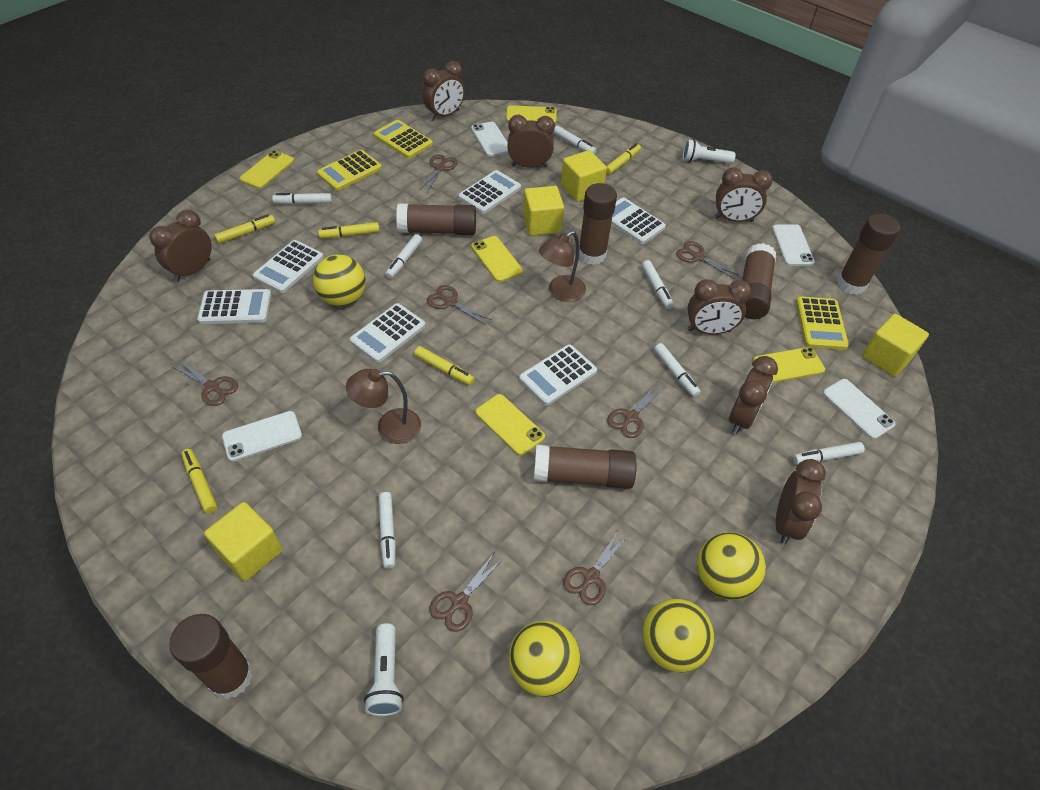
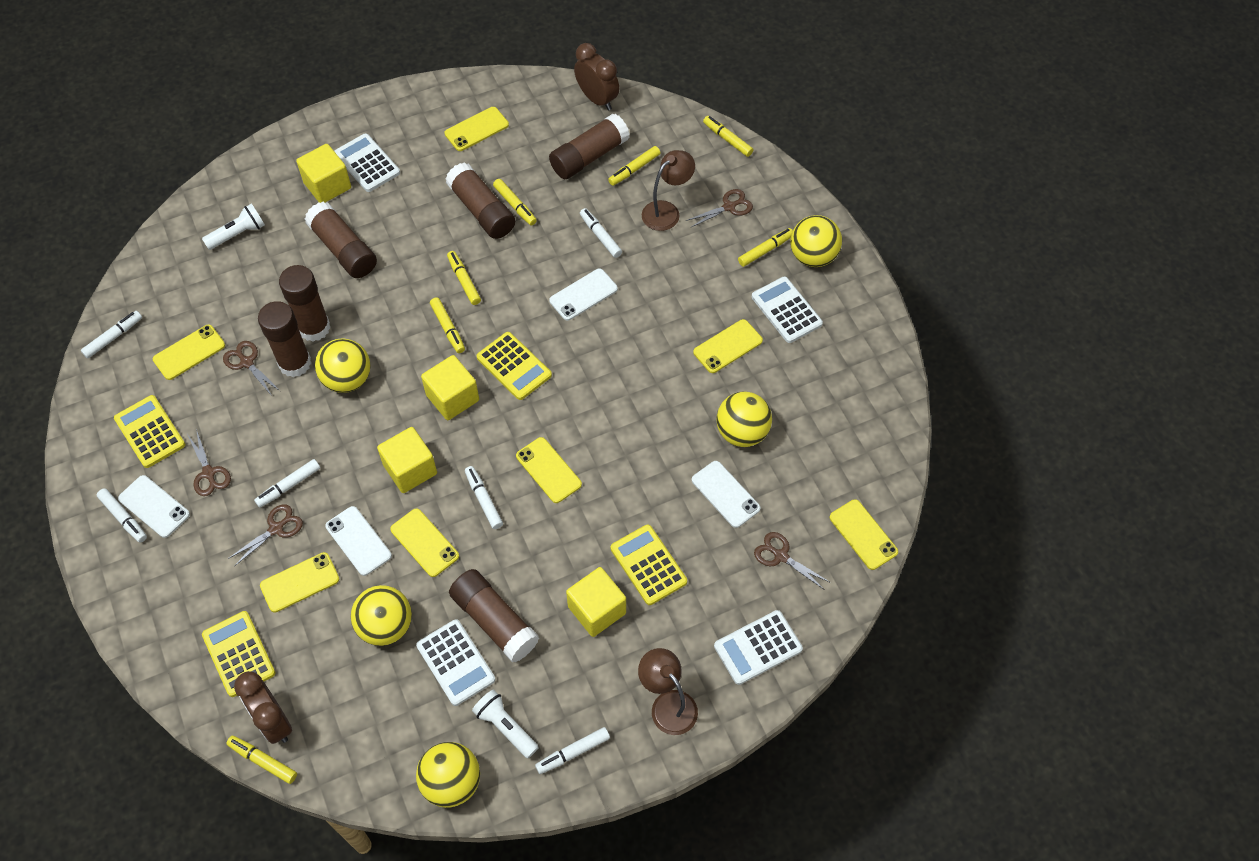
brown clock: 7 -> 2
brown scissors: 7 -> 5
white calculator: 6 -> 4
white marker: 7 -> 6
yellow ball: 4 -> 5
yellow calculator: 3 -> 4
yellow marker: 5 -> 7
yellow phone: 5 -> 7

